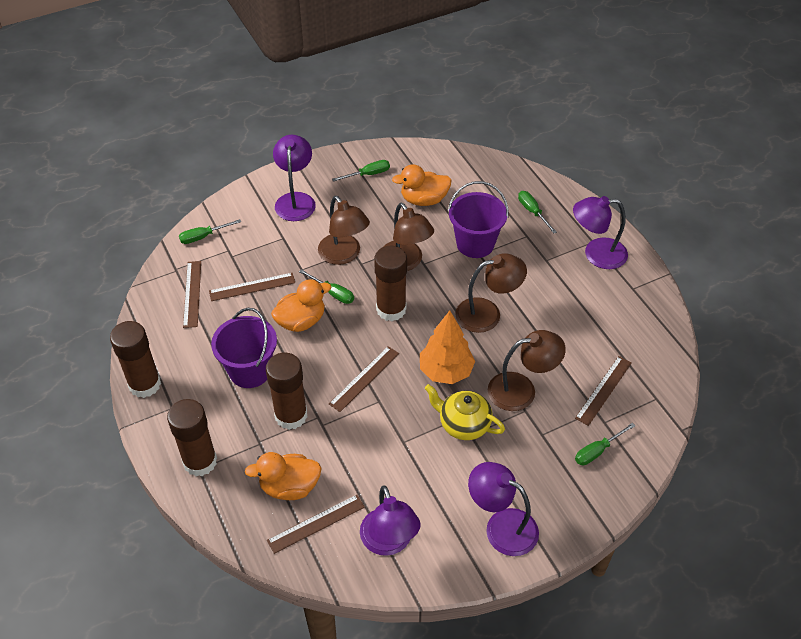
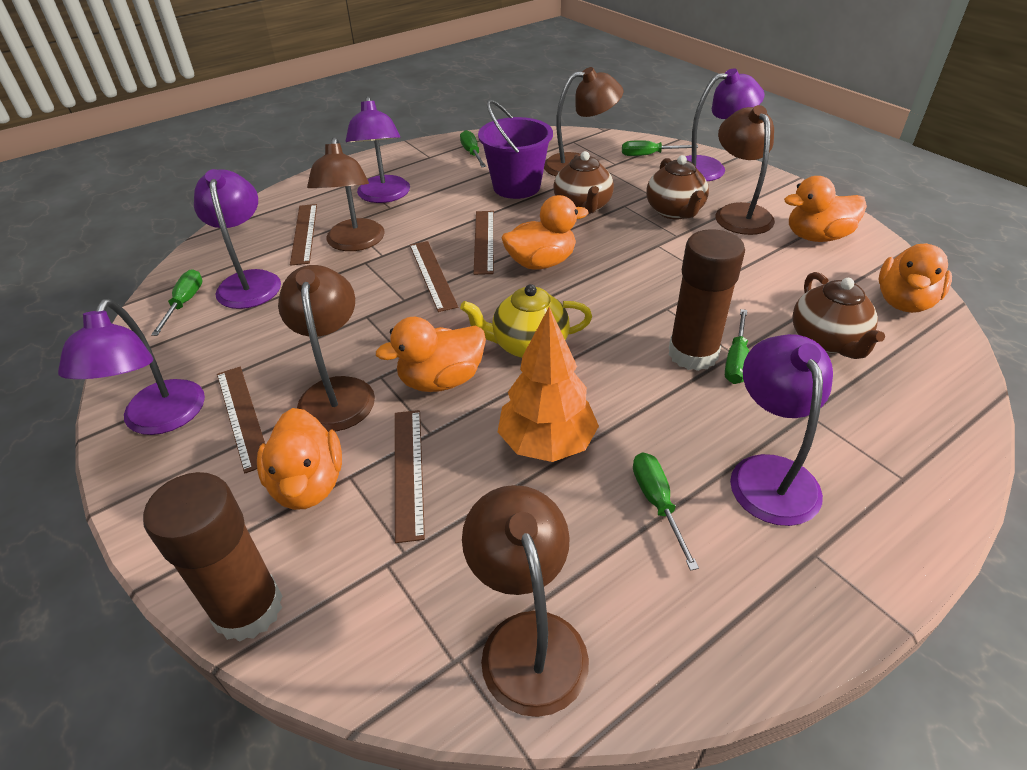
brown glue stick: 4 -> 2
brown lamp: 4 -> 5
brown teapot: 0 -> 3
orange duck: 3 -> 5
purple bucket: 2 -> 1
purple lamp: 4 -> 5

